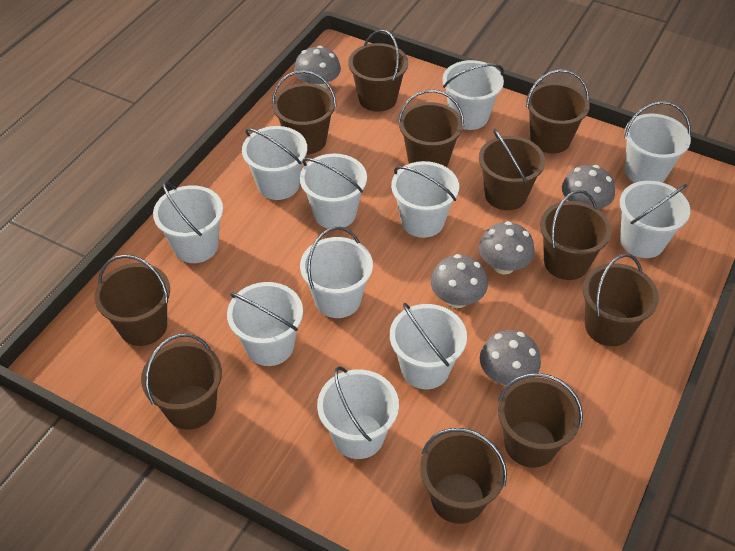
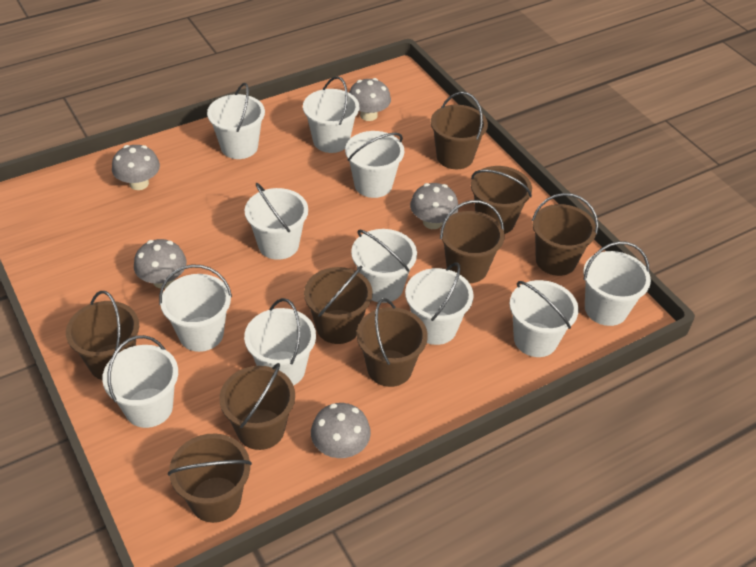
brown bucket: 11 -> 9

